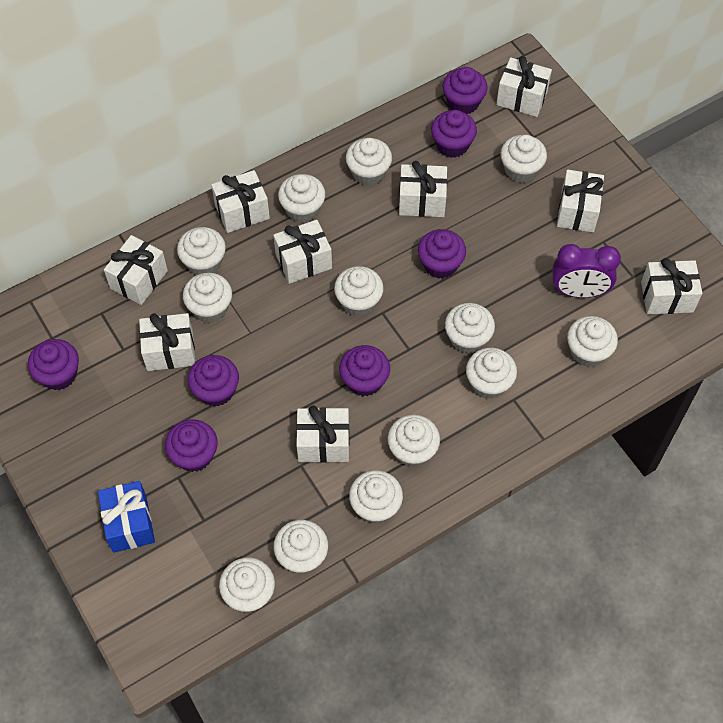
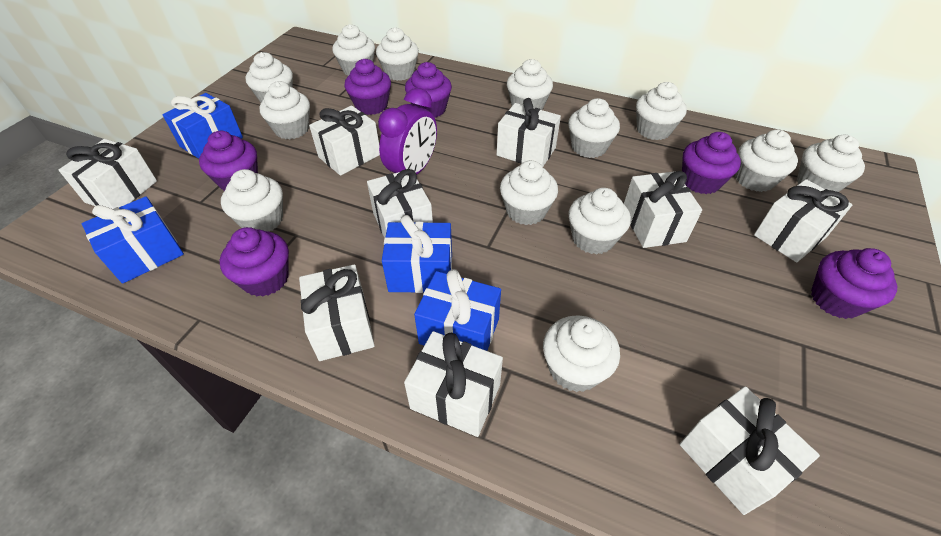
blue gift: 1 -> 4
purple cupcake: 7 -> 6

